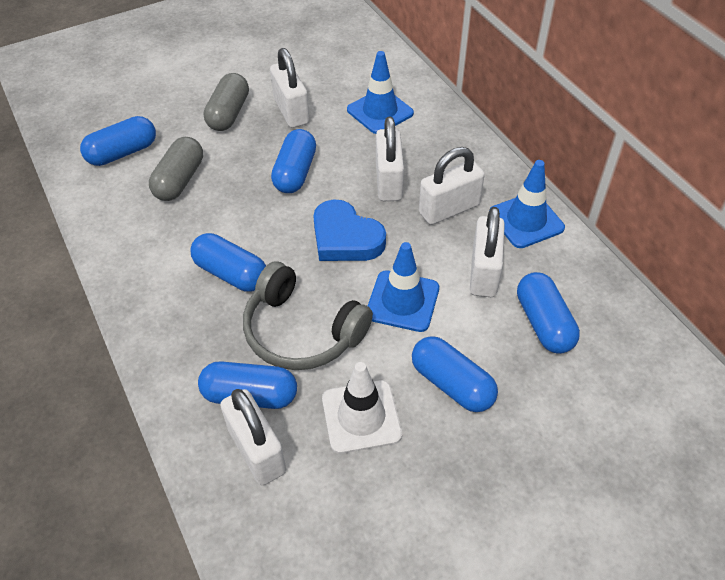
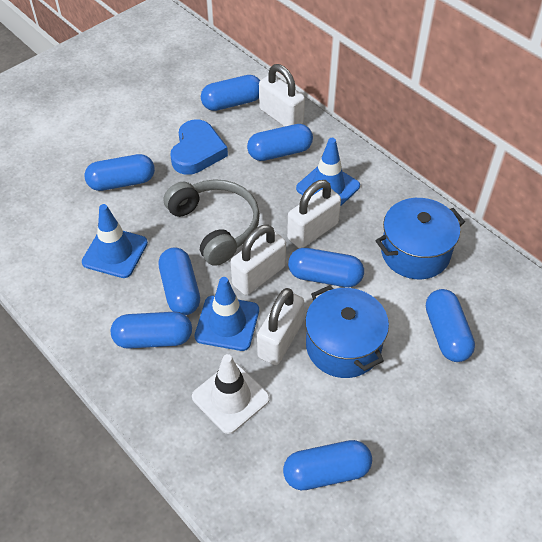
blue capsule: 6 -> 8
blue pot: 0 -> 2
grey capsule: 2 -> 0
white padlock: 5 -> 4

